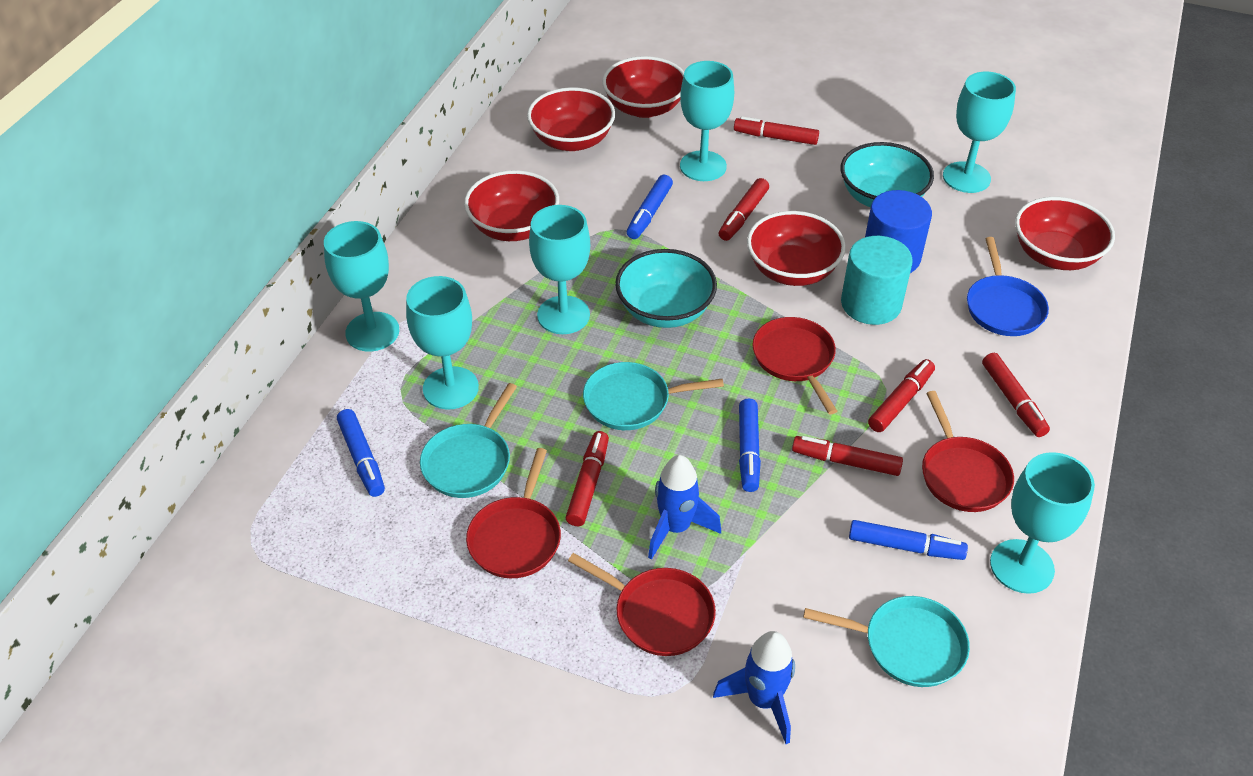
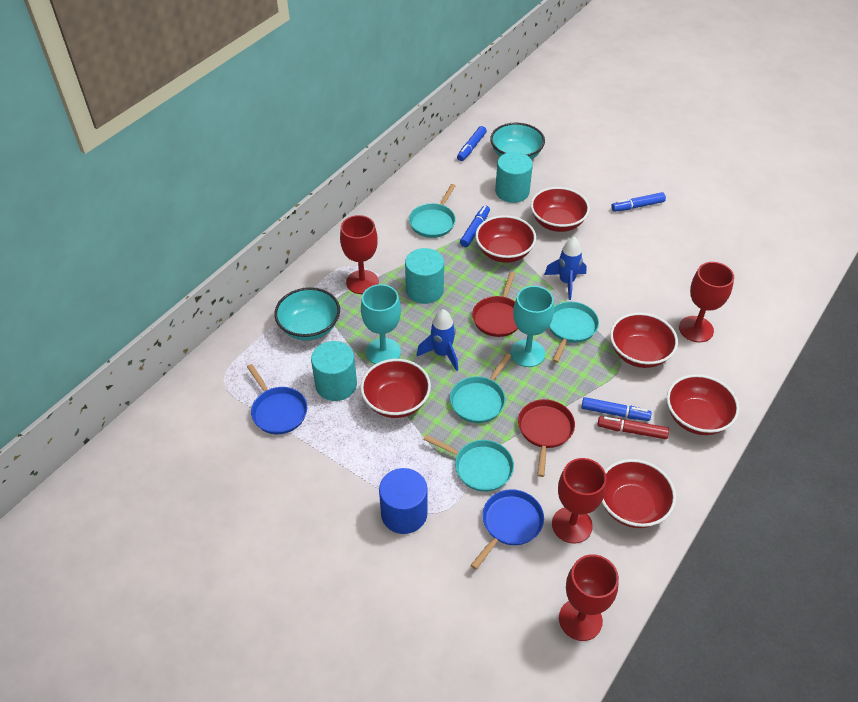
blue pan: 1 -> 2
red bowl: 5 -> 6
red goblet: 0 -> 4
red marker: 6 -> 1
red pan: 4 -> 2
turquoise cylinder: 1 -> 3
turquoise goblet: 6 -> 2
turquoise pan: 3 -> 4

